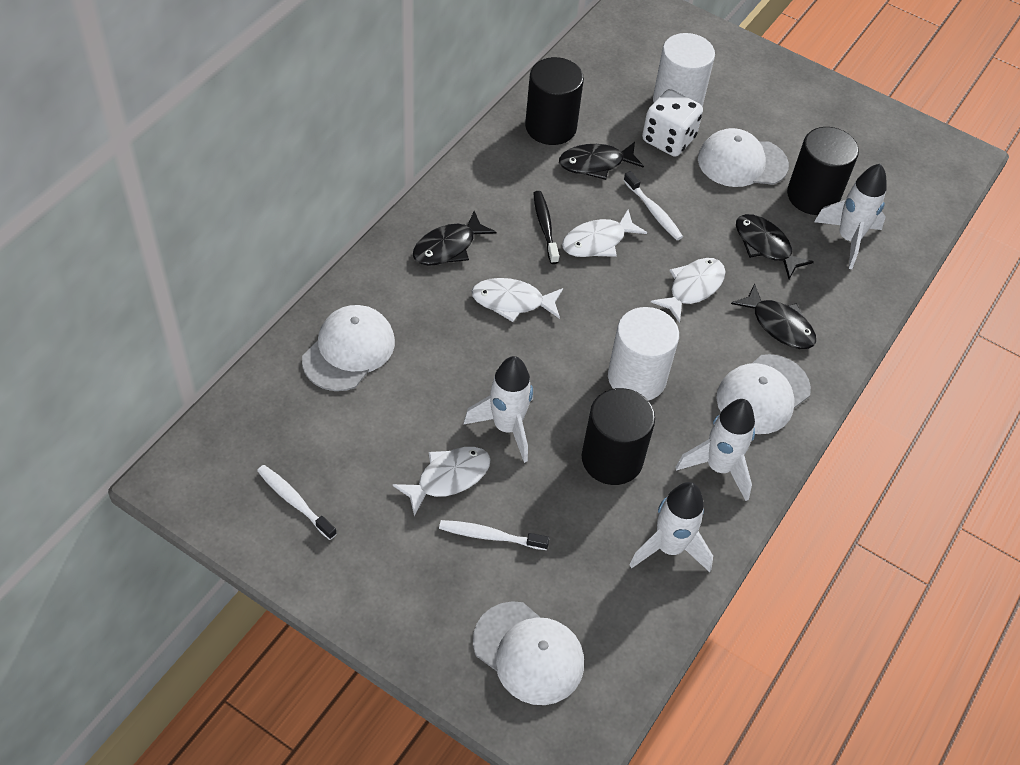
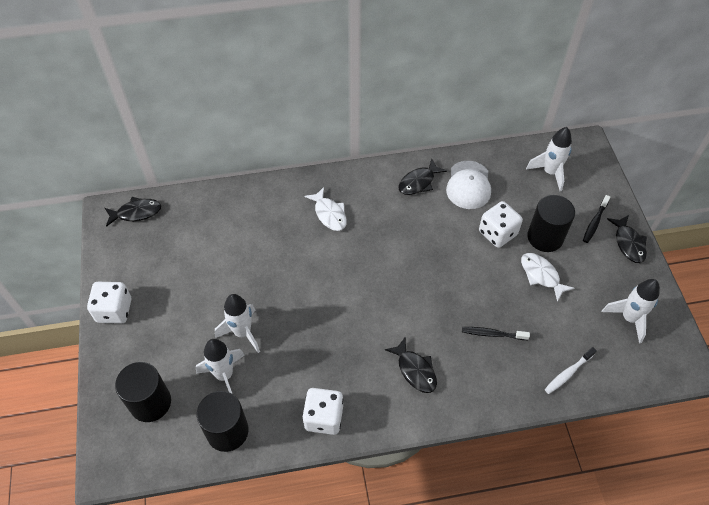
black toothbrush: 1 -> 2
white cap: 4 -> 1
white cylinder: 2 -> 0
white dice: 1 -> 3
white fish: 4 -> 2
white toothbrush: 3 -> 1

